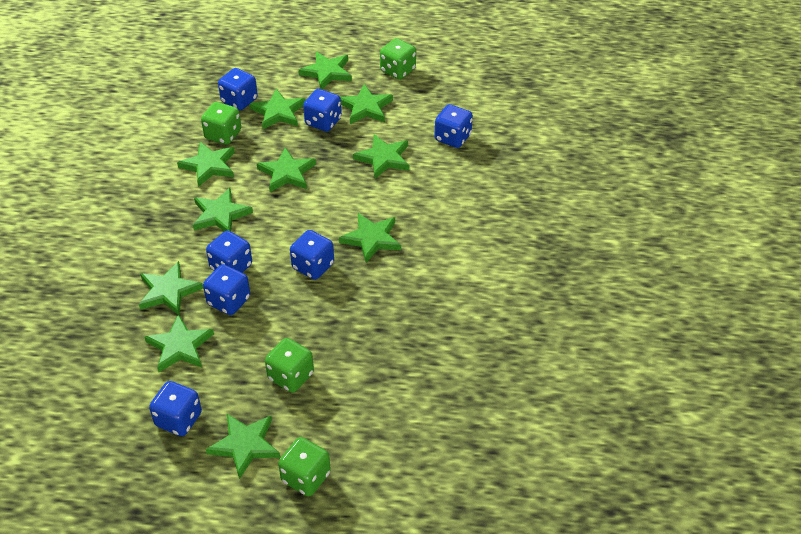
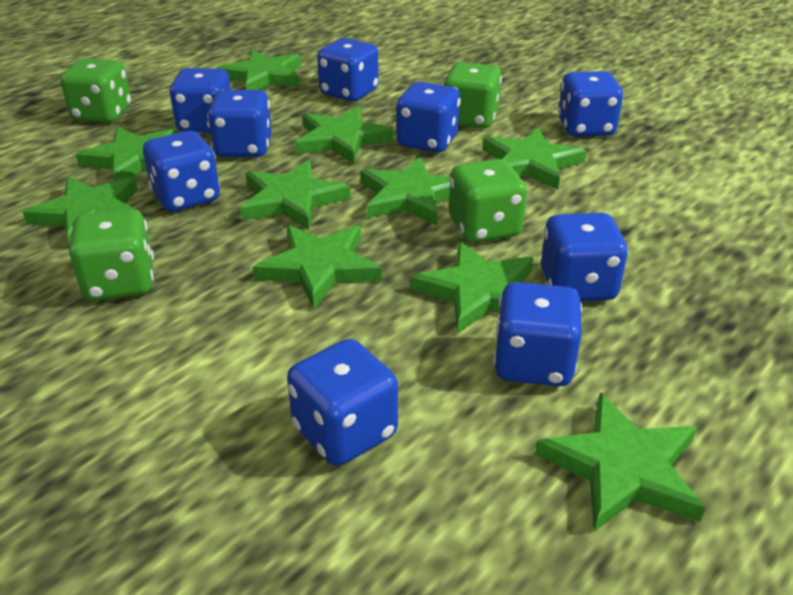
blue dice: 7 -> 9
green star: 11 -> 10

